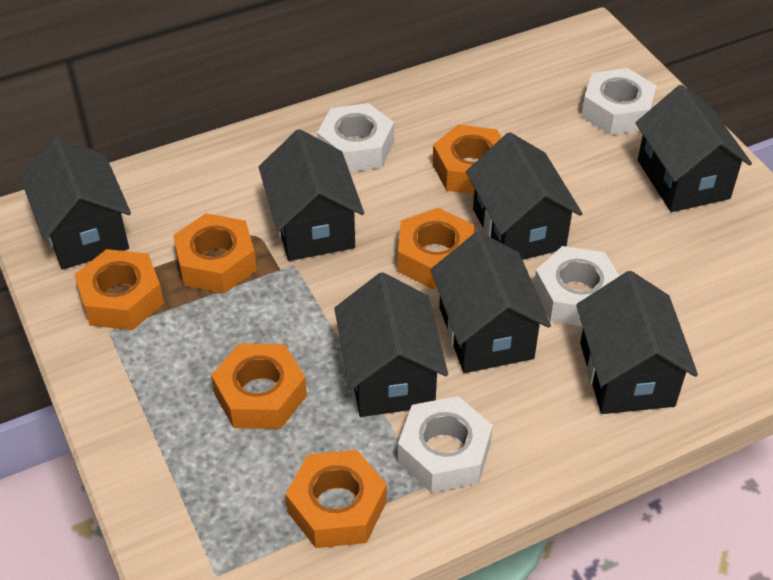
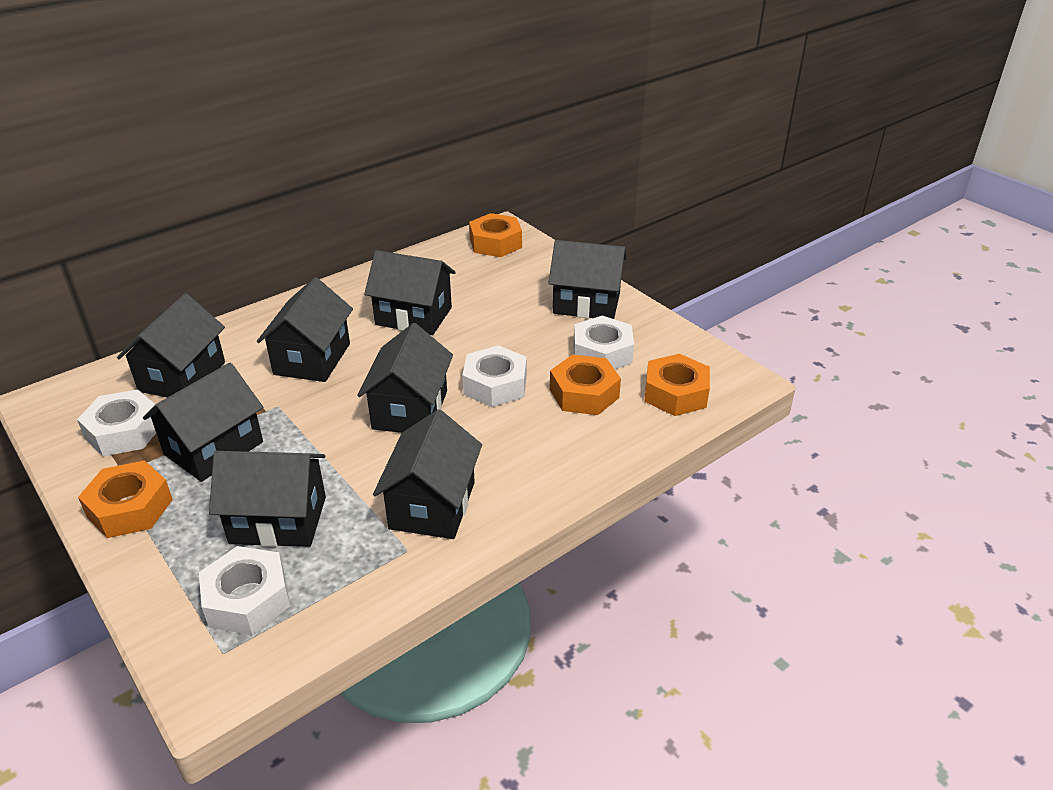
black house: 7 -> 8
orange nut: 6 -> 4

